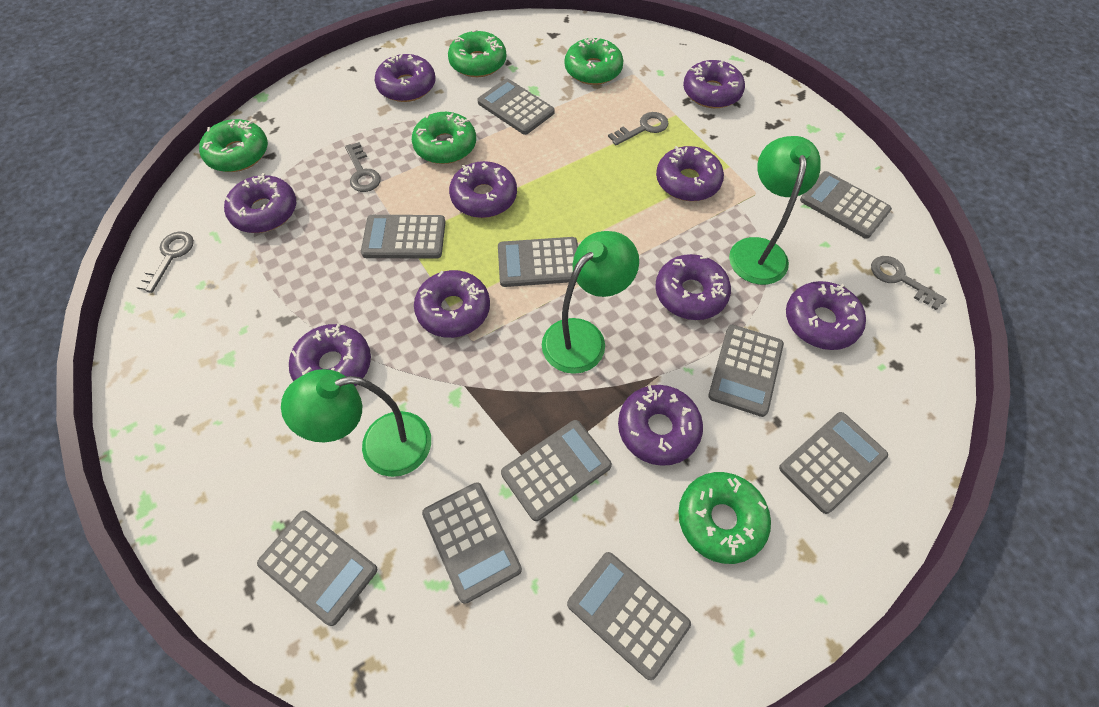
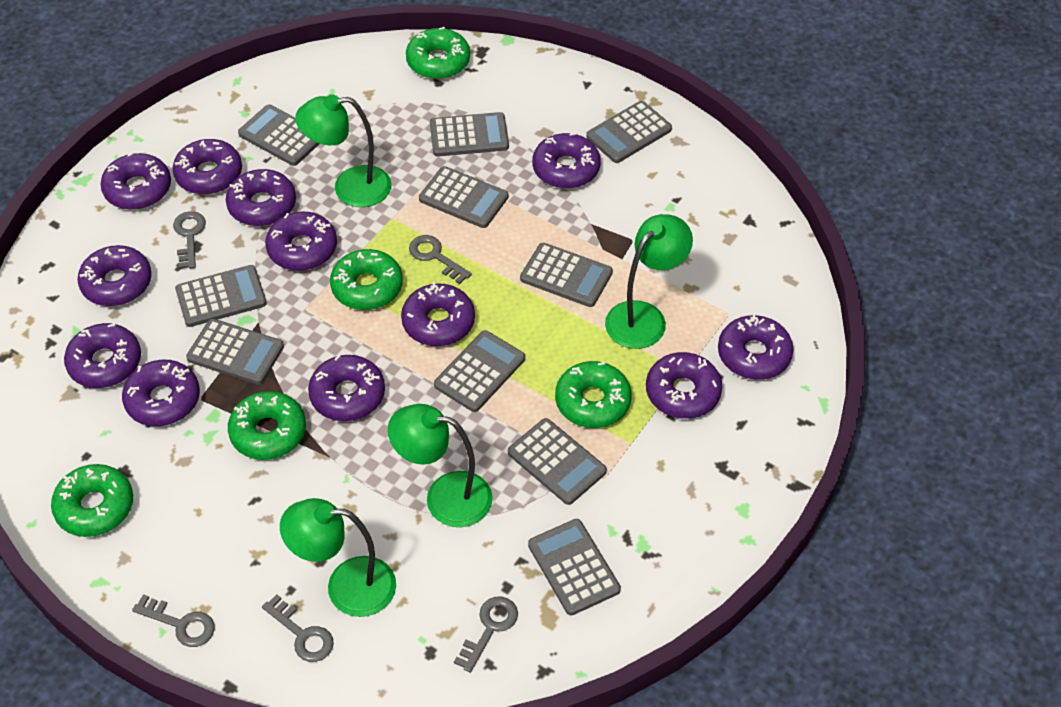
green lamp: 3 -> 4
grey key: 4 -> 5
purple donut: 10 -> 12

